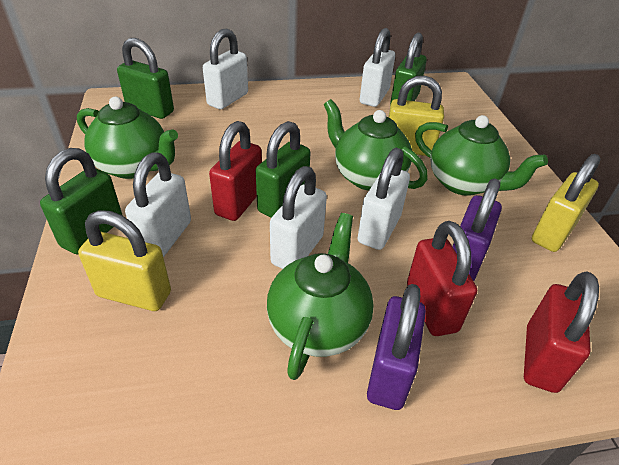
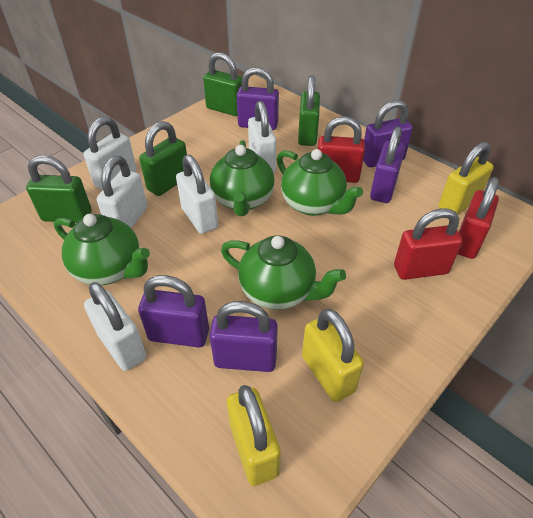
purple padlock: 2 -> 5

